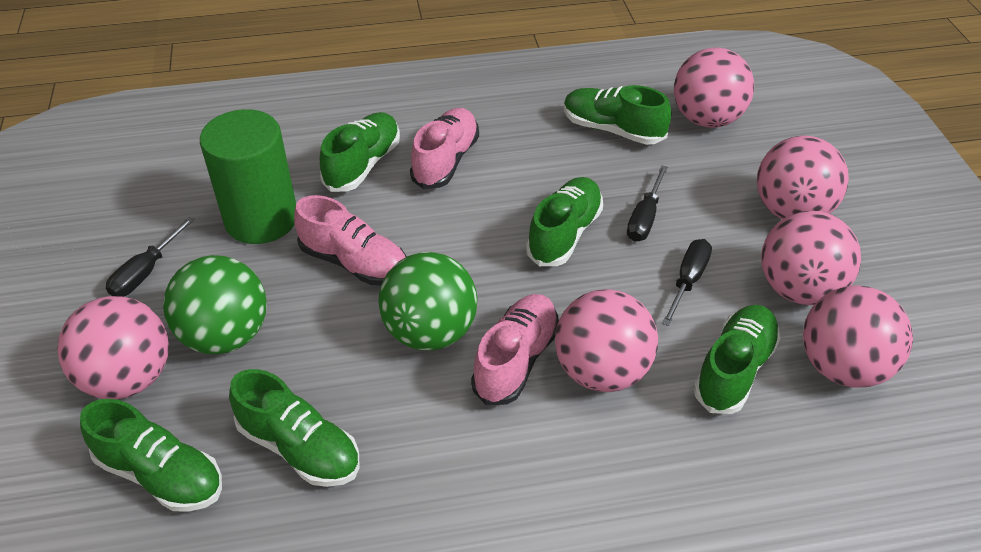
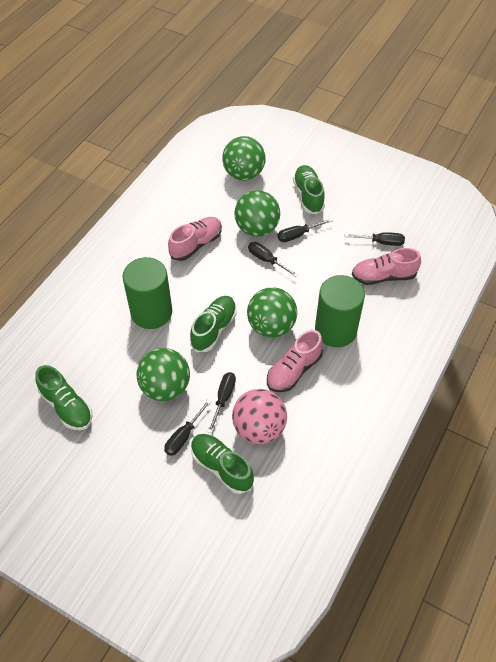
black screwdriver: 3 -> 5
green ball: 2 -> 4
green cylinder: 1 -> 2
green shoe: 6 -> 4
pink ball: 6 -> 1

